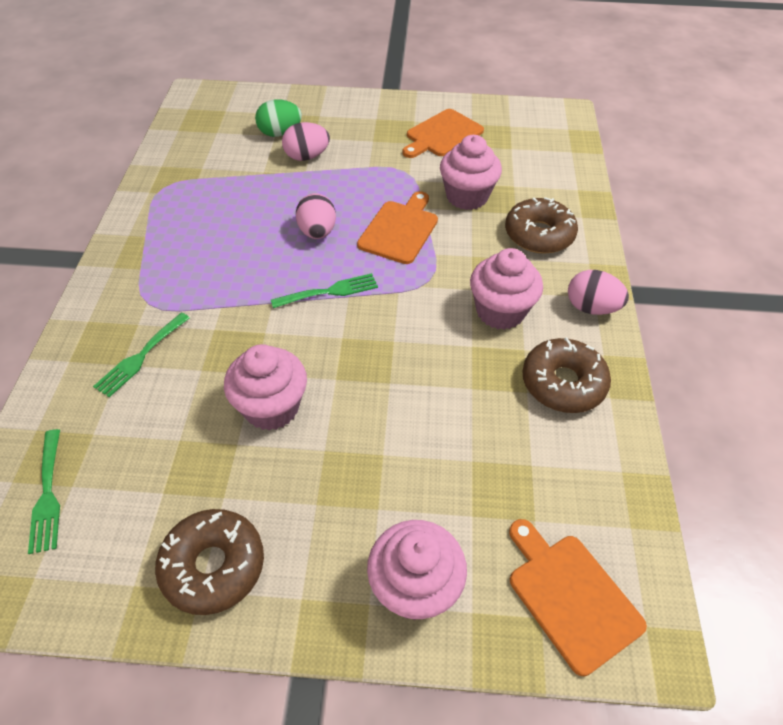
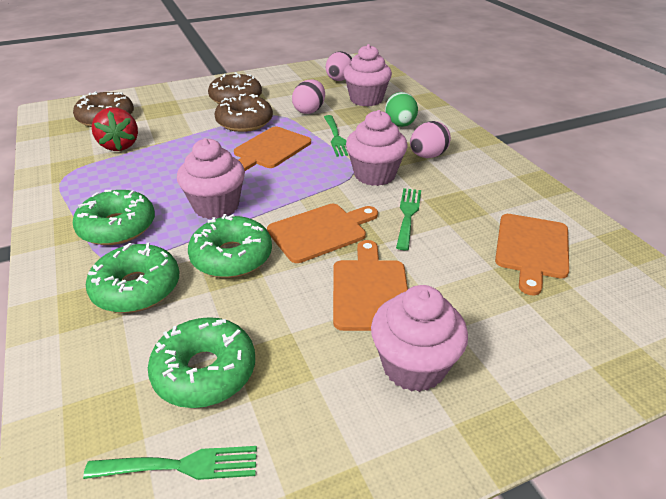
green donut: 0 -> 4
orange cutting board: 3 -> 4
red strawberry: 0 -> 1

